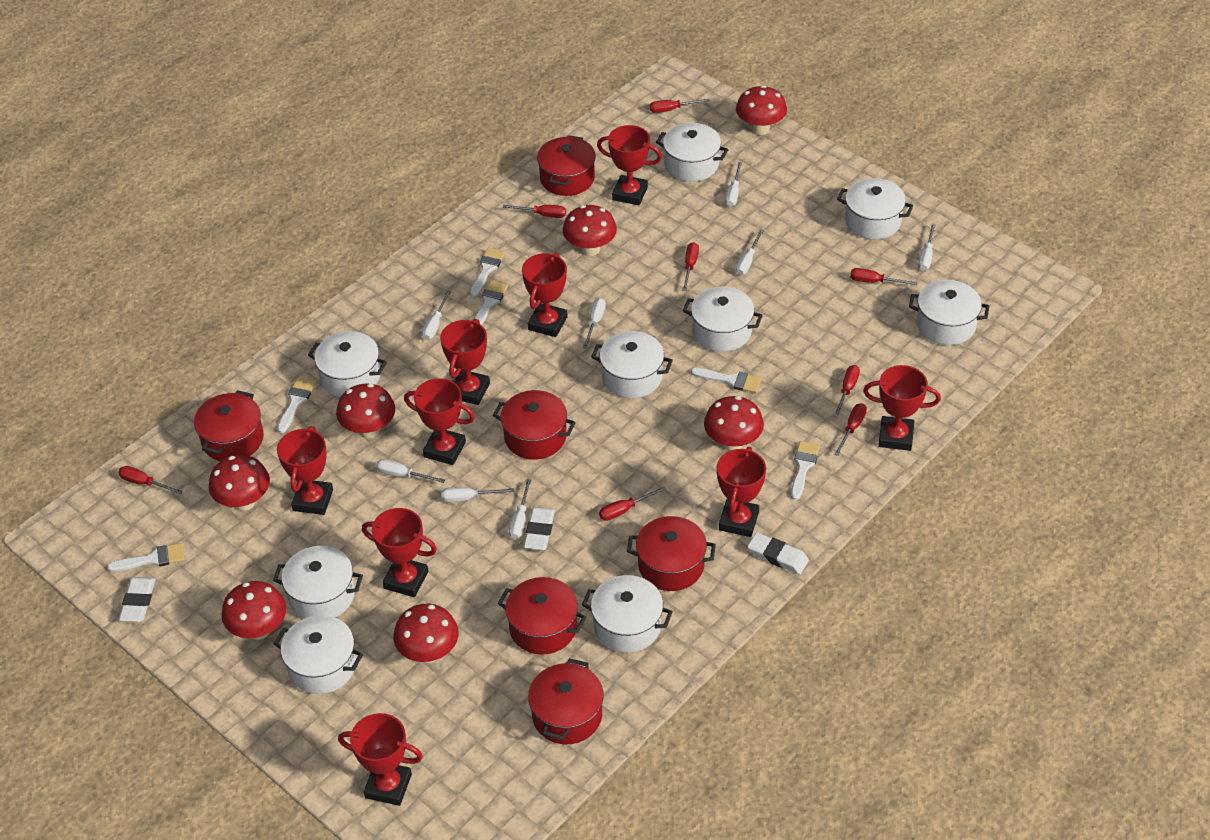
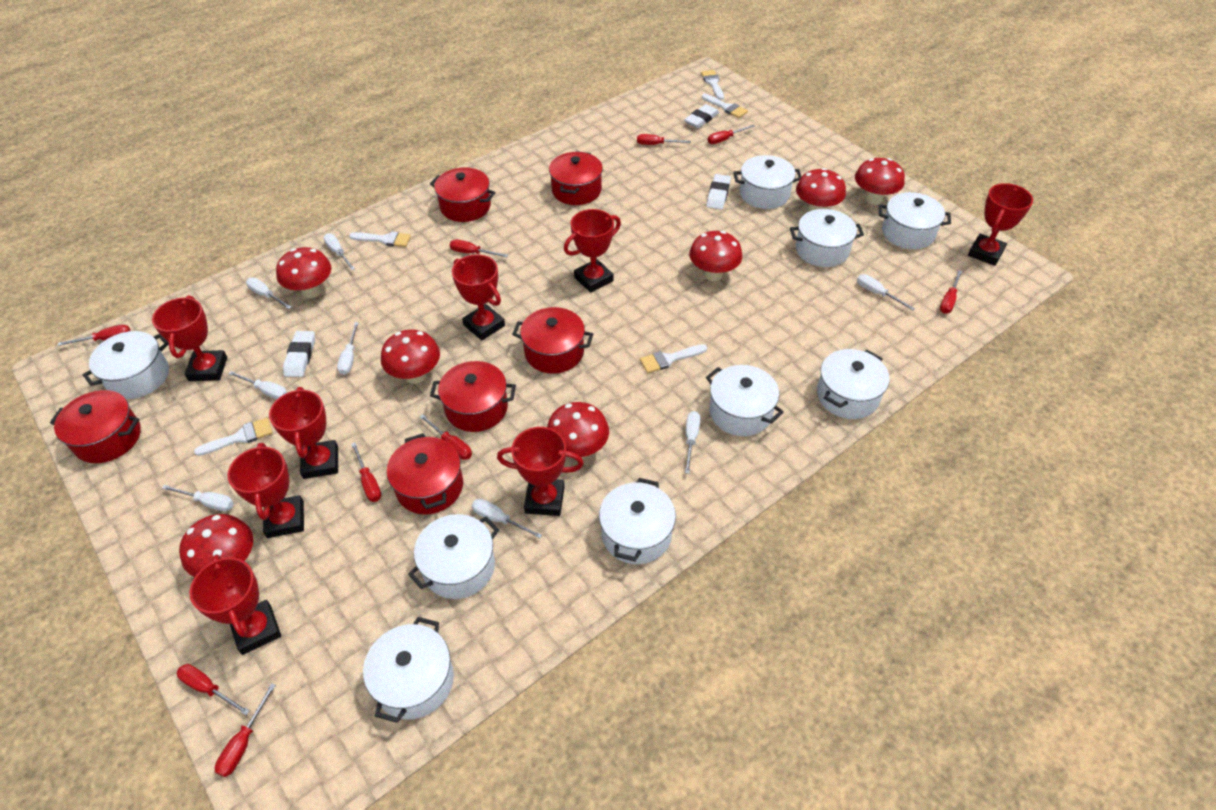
red screwdriver: 8 -> 9
red trophy: 9 -> 8
white brush: 6 -> 5

